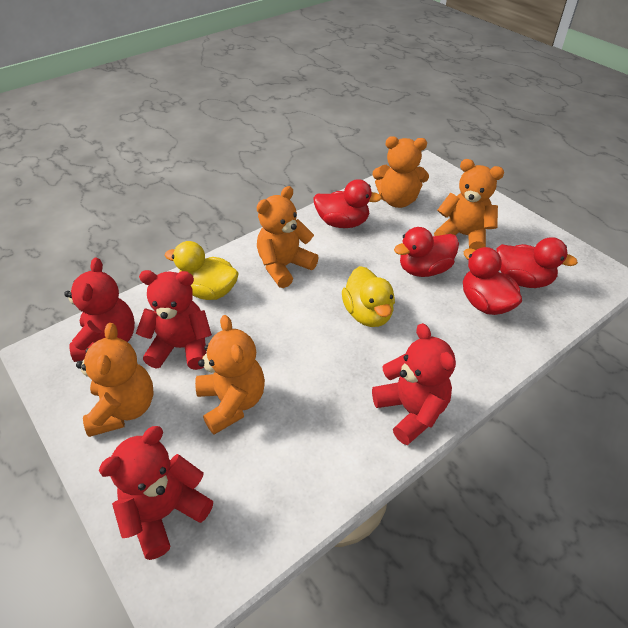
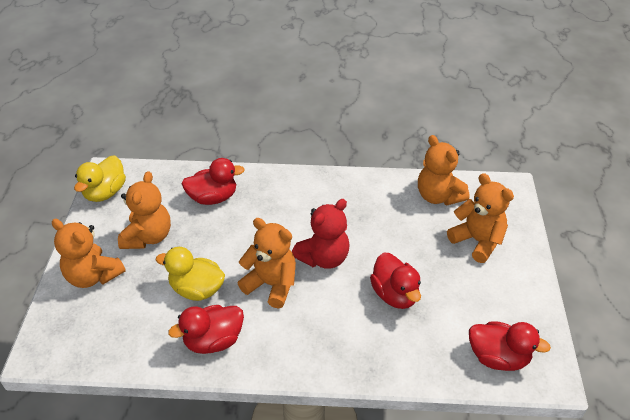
red teddy bear: 4 -> 1

